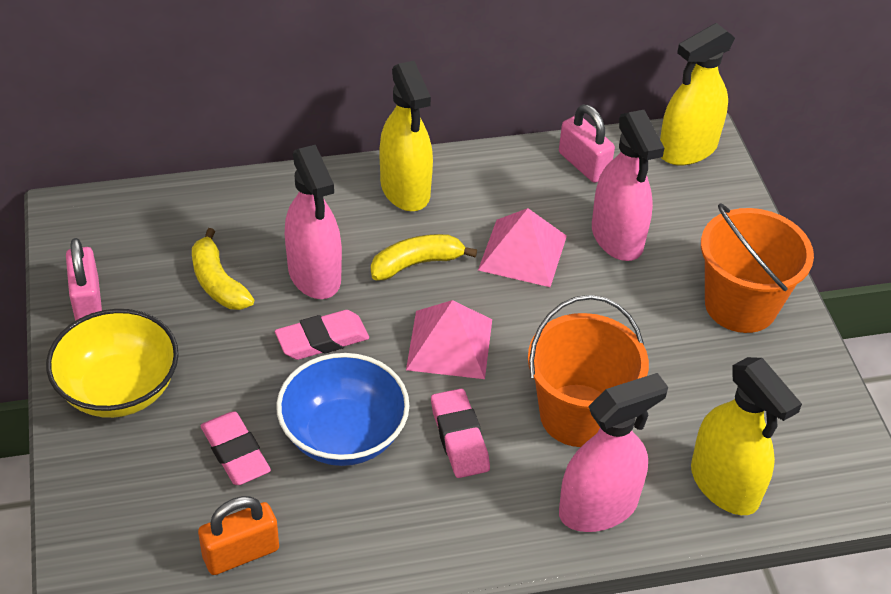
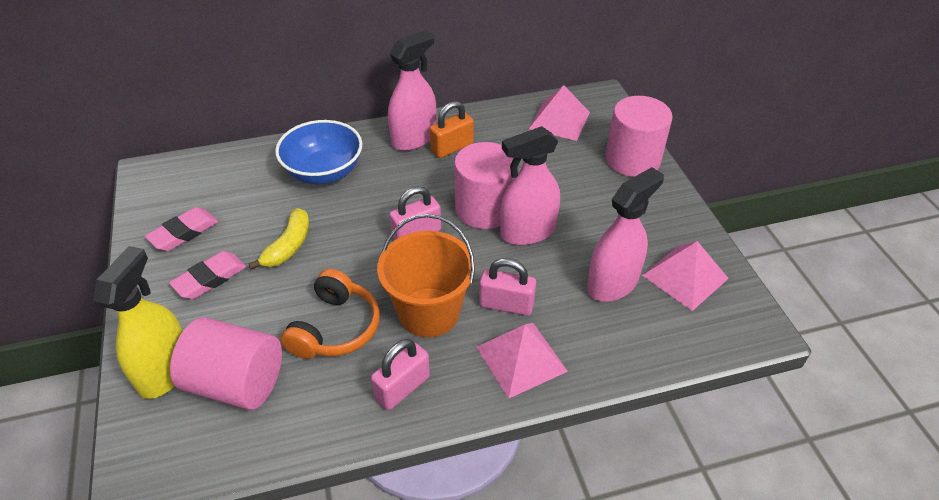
orange bucket: 2 -> 1
orange headphones: 0 -> 1
pink cylinder: 0 -> 3
pink eraser: 3 -> 2
pink padlock: 2 -> 3
pink pyramid: 2 -> 3
yellow banana: 2 -> 1
yellow bowl: 1 -> 0
yellow spray bottle: 3 -> 1

